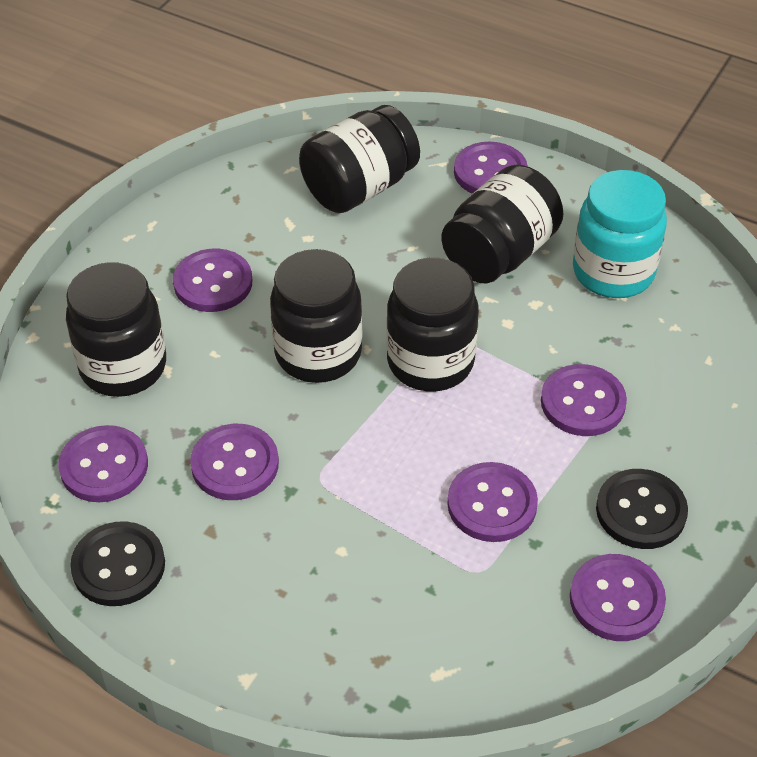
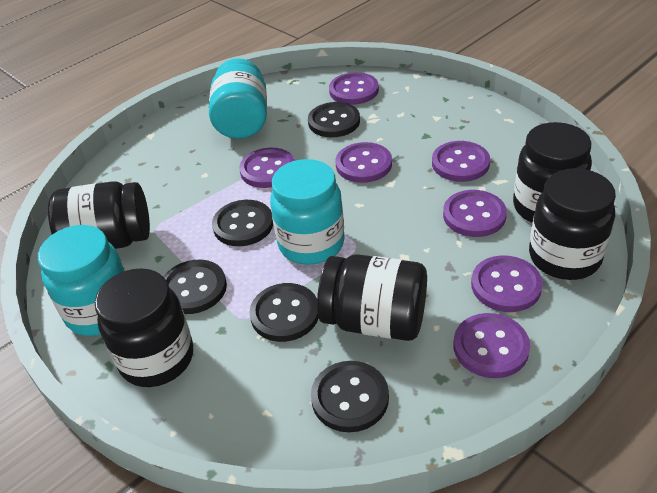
black button: 2 -> 5
turquoise jar: 1 -> 3

